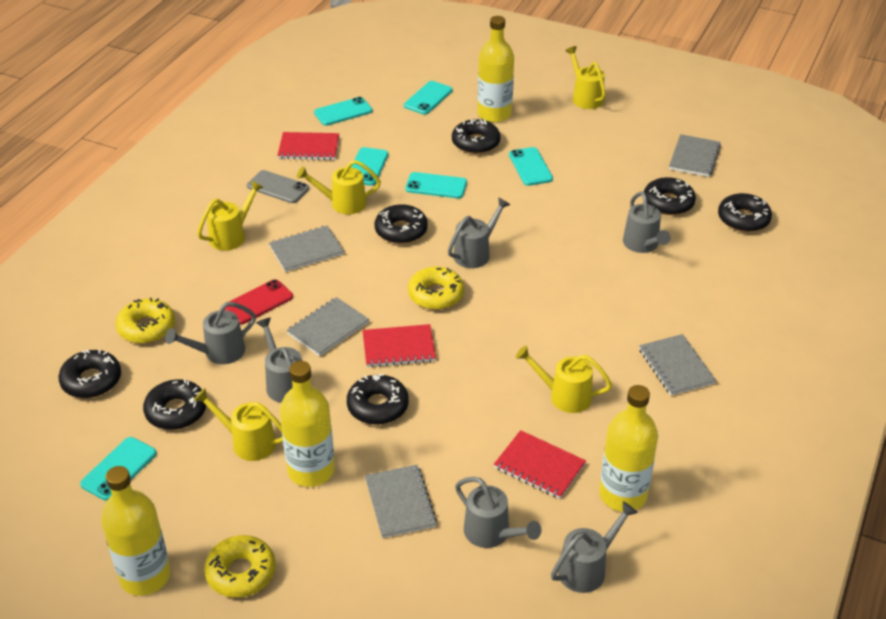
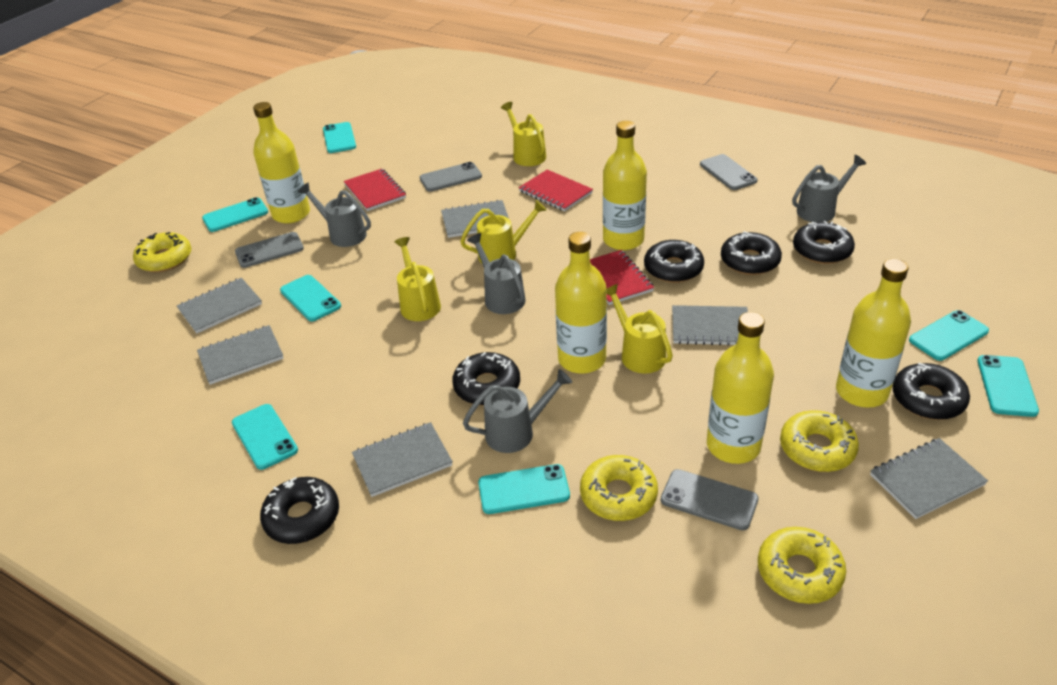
black donut: 7 -> 6
grey notebook: 5 -> 6
grey phone: 1 -> 4
grey watering can: 6 -> 4
red phone: 1 -> 0
turquoise phone: 6 -> 7
yellow bottle: 4 -> 5
yellow donut: 3 -> 4
yellow watering can: 5 -> 4

